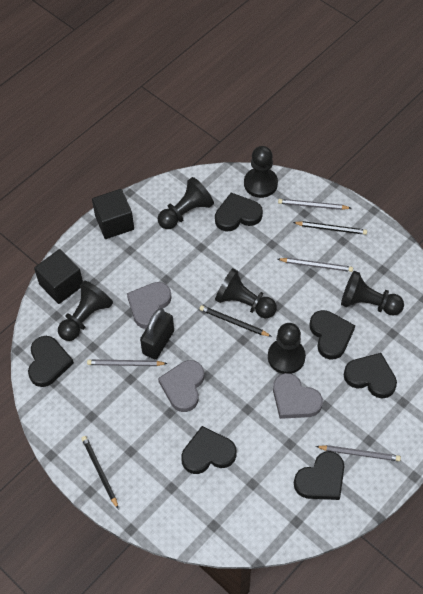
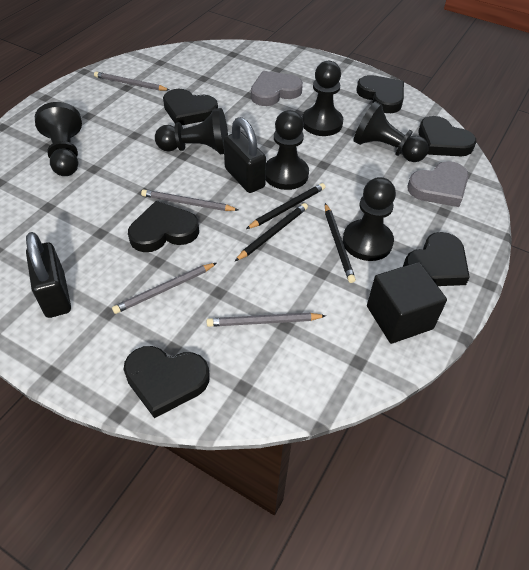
black cube: 2 -> 1
black padlock: 1 -> 2
grey heart: 3 -> 2

